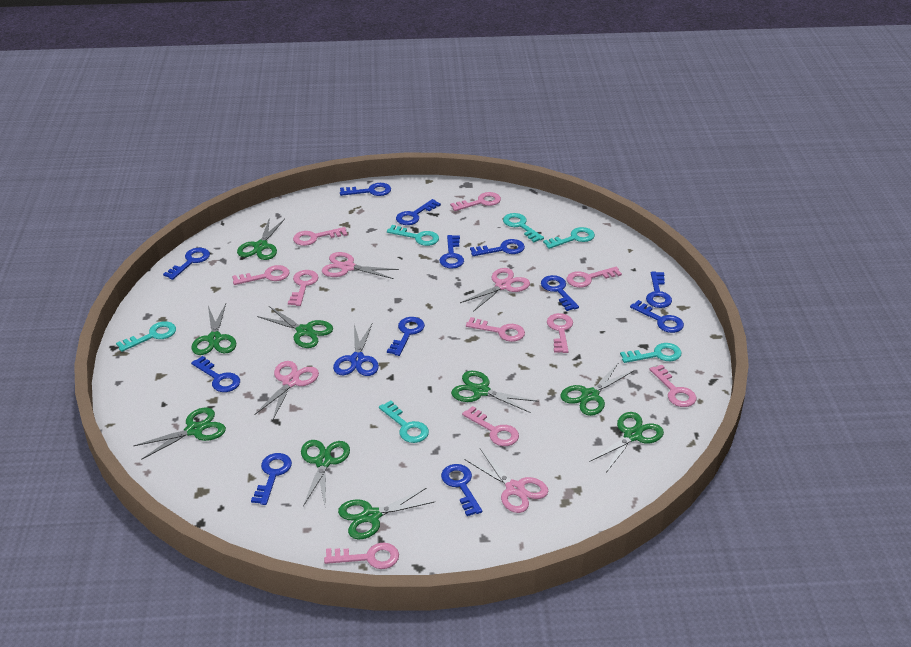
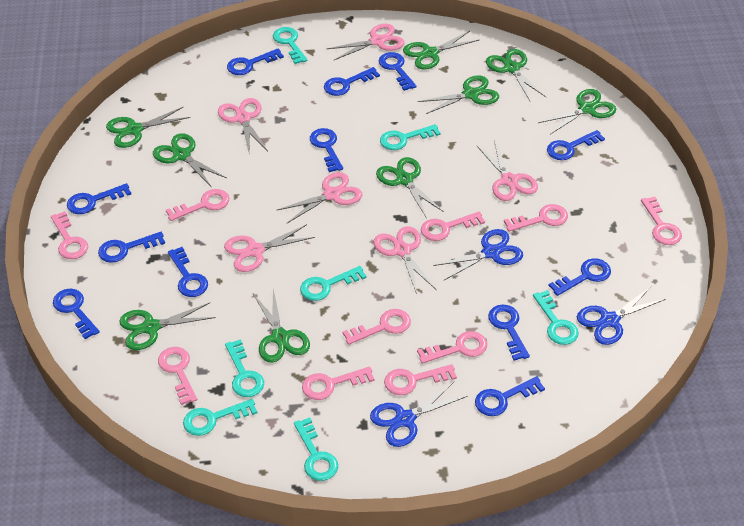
blue scissors: 1 -> 3
pink scissors: 4 -> 6
turquoise key: 6 -> 7

